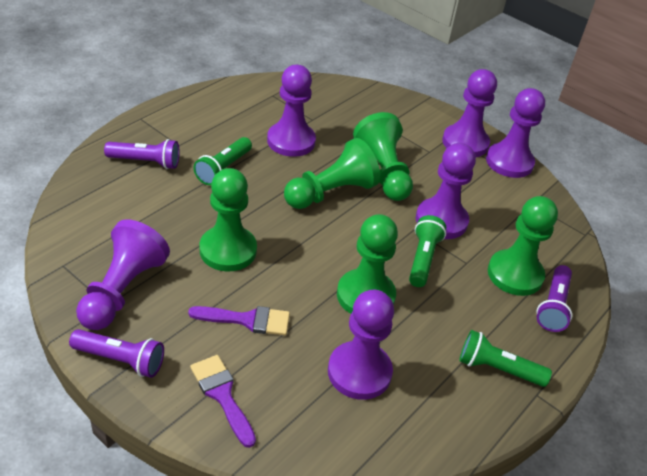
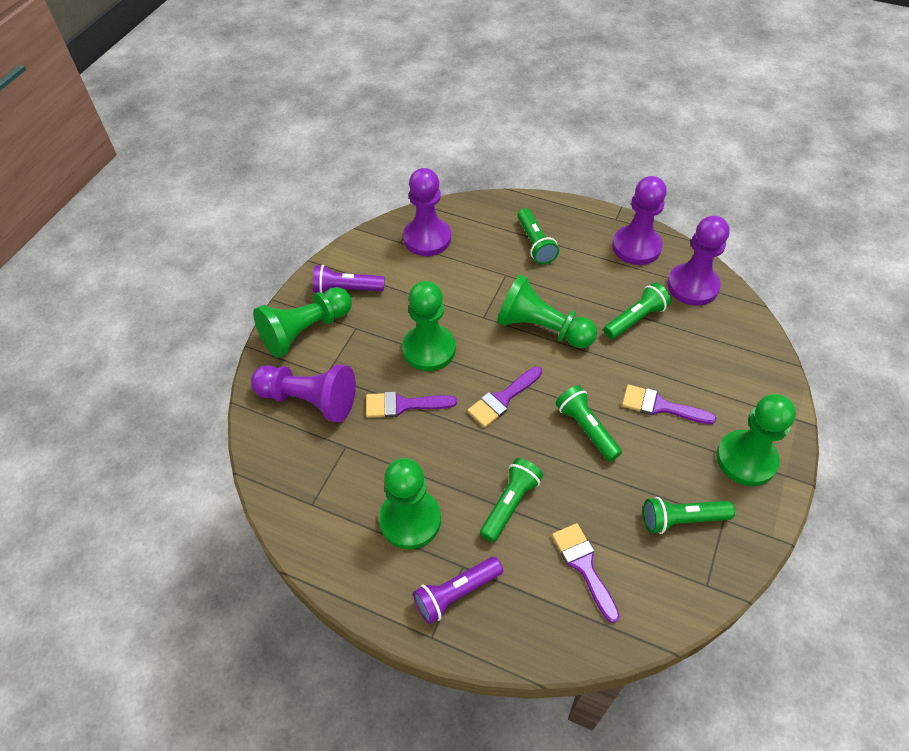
green flashlight: 3 -> 5
purple brush: 2 -> 4
purple flashlight: 3 -> 2
purple pawn: 6 -> 4

